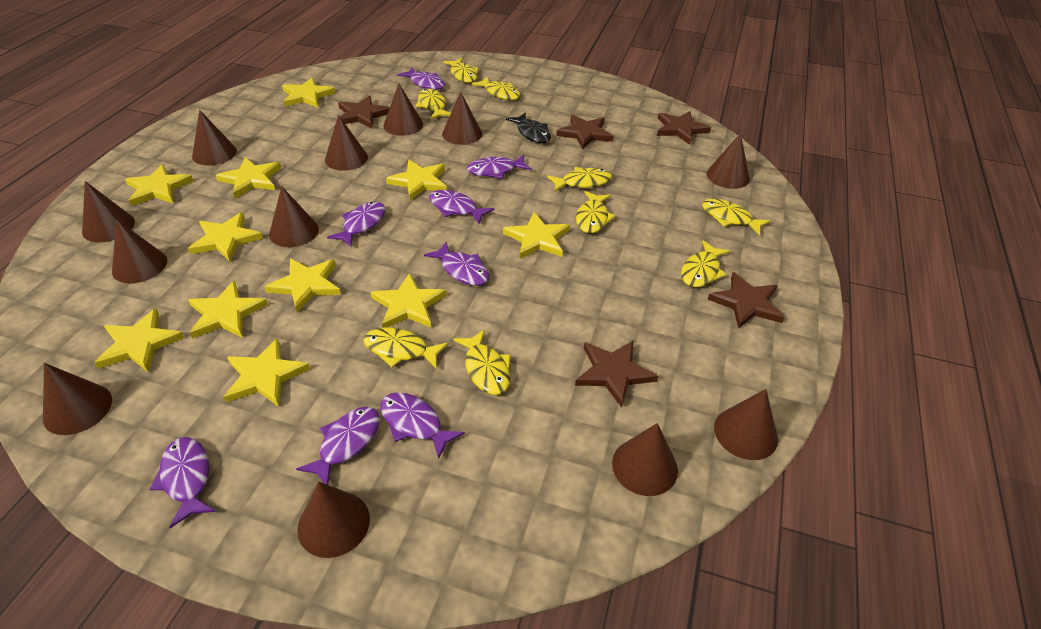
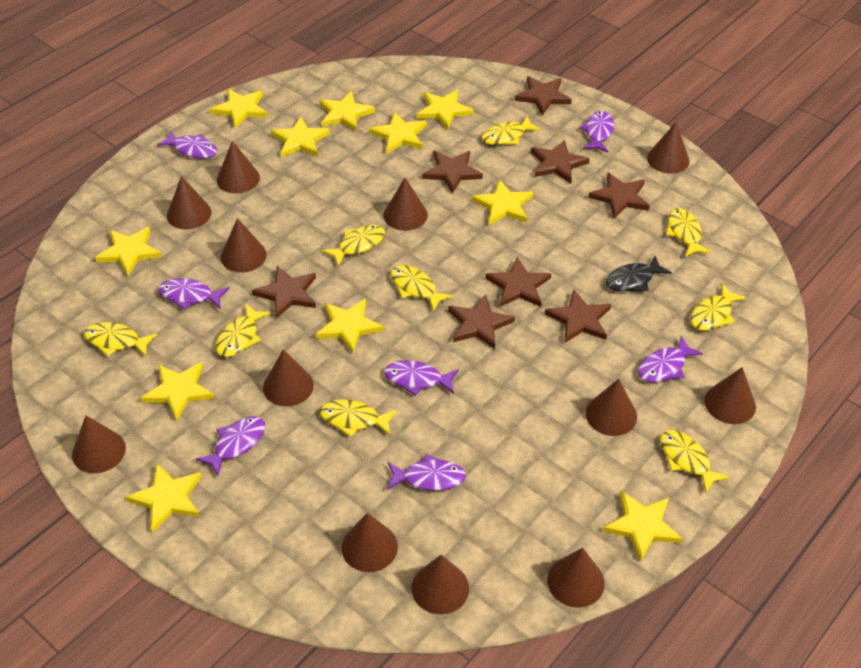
brown star: 5 -> 8
purple fish: 8 -> 7

